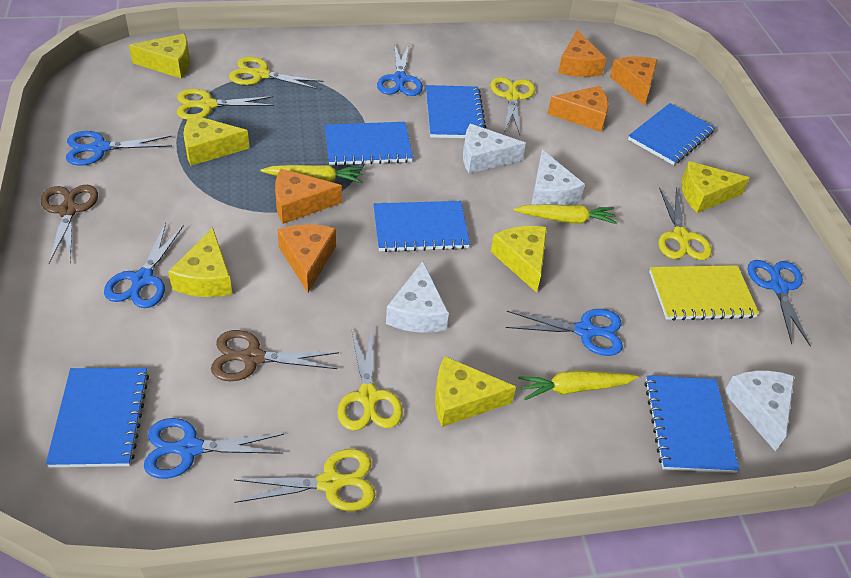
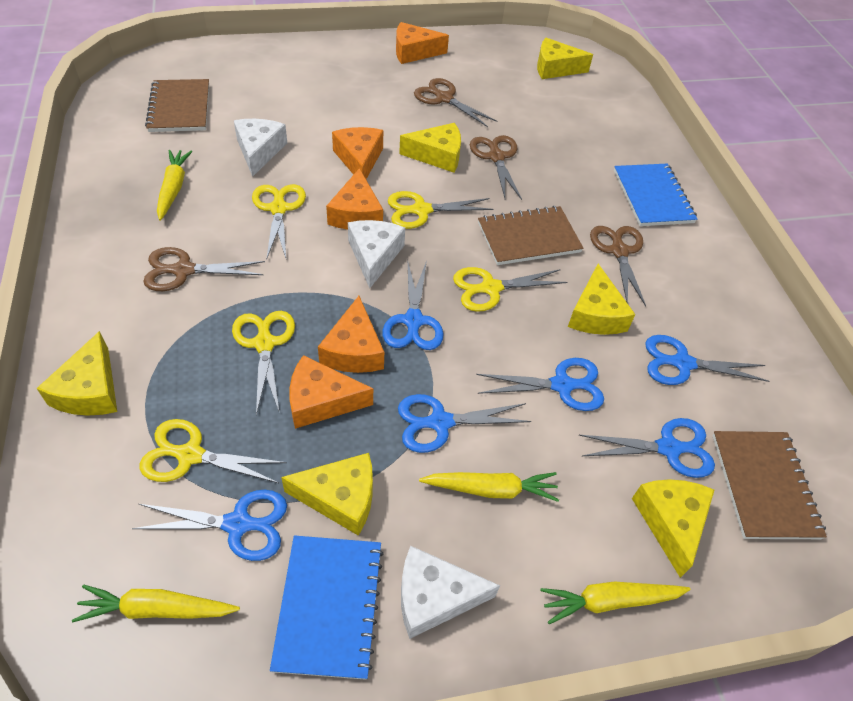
blue notebook: 6 -> 2
brown notebook: 0 -> 3
brown scissors: 2 -> 4
white cheese: 4 -> 3
yellow carrot: 3 -> 4
yellow notebook: 1 -> 0
yellow scissors: 6 -> 5

